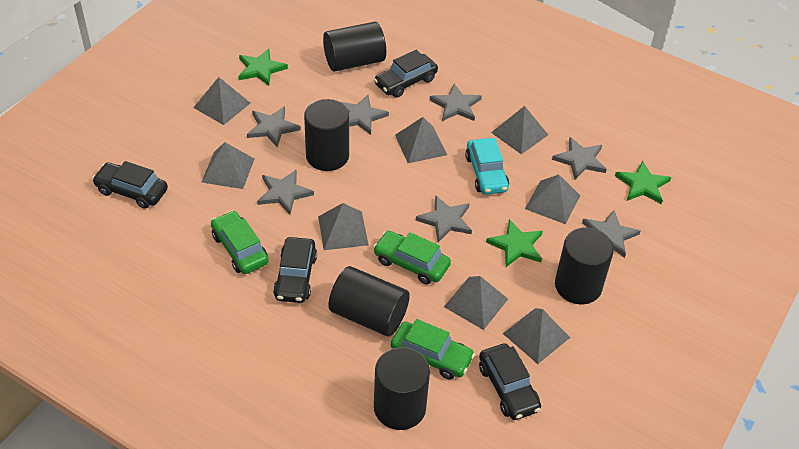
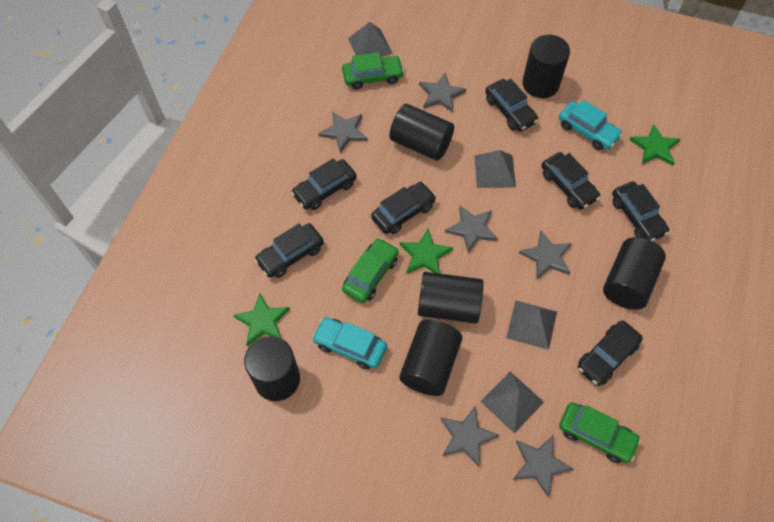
black car: 4 -> 7
black cylinder: 5 -> 6
grey pyramid: 8 -> 4
grey star: 7 -> 6
turquoise car: 1 -> 2

